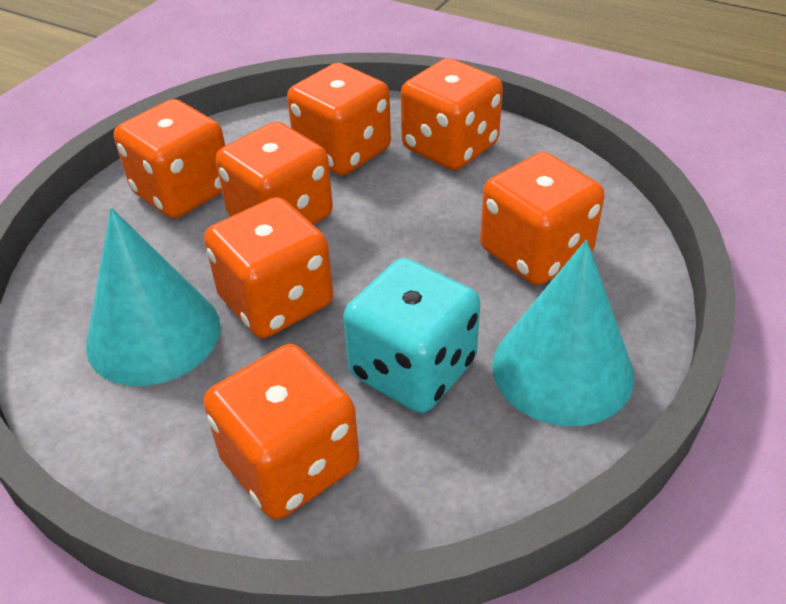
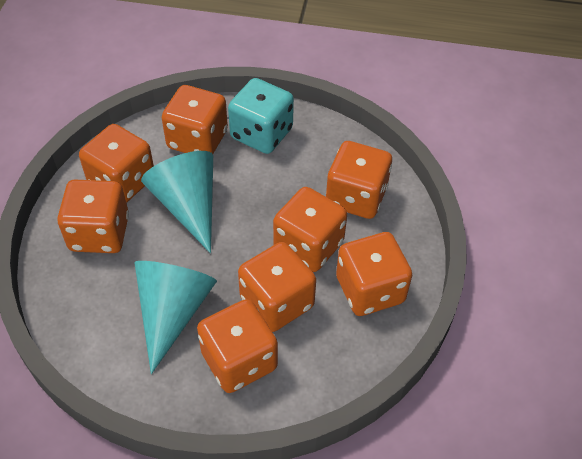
orange dice: 7 -> 8

